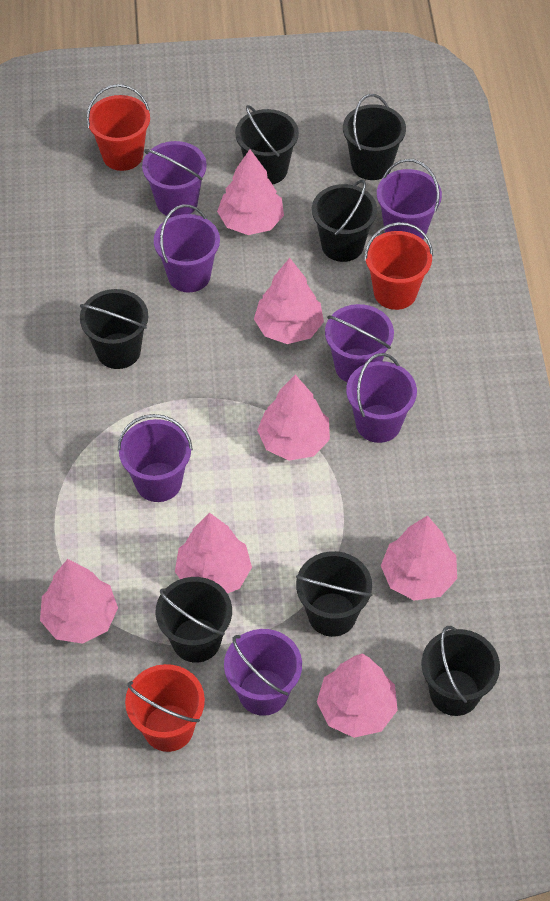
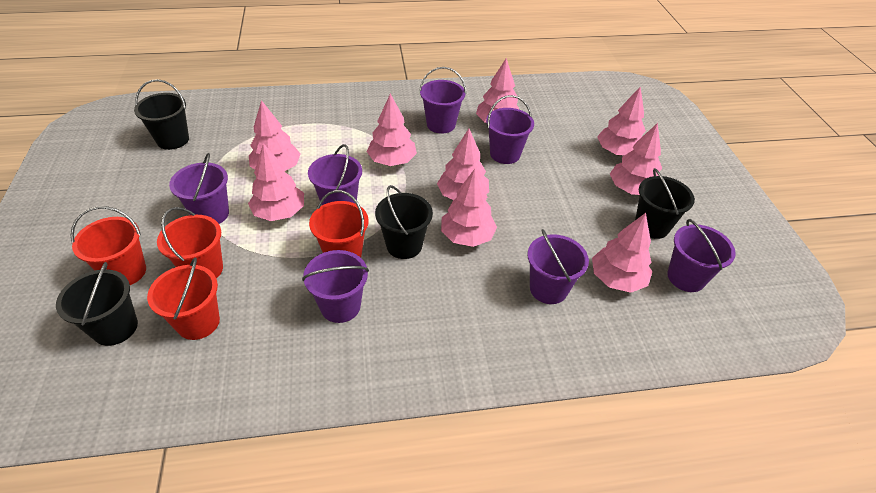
black bucket: 7 -> 4
pink tree: 7 -> 9
red bucket: 3 -> 4

